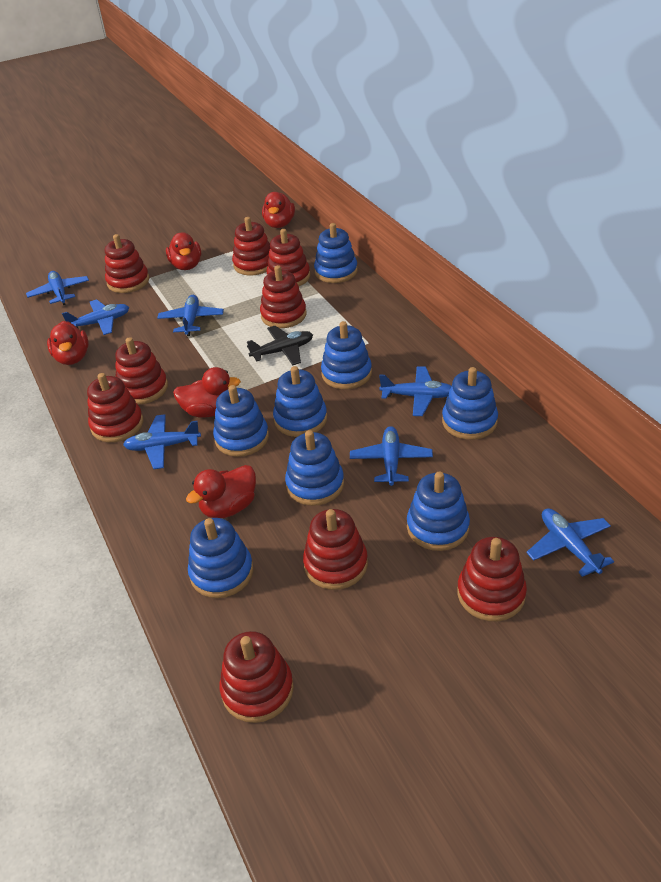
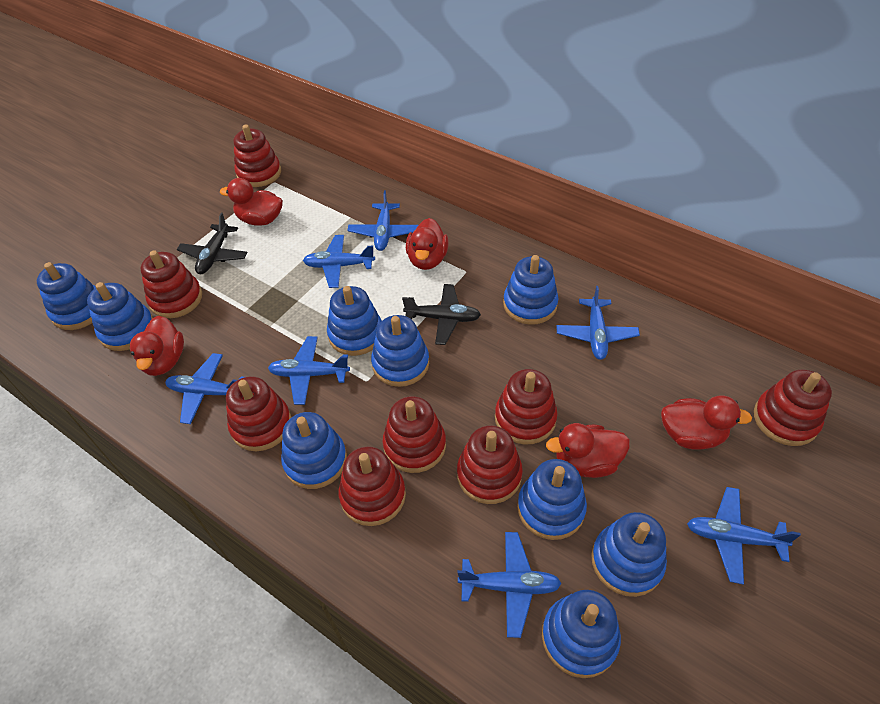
black plane: 1 -> 2
blue stacking toy: 8 -> 9
red stacking toy: 9 -> 8

